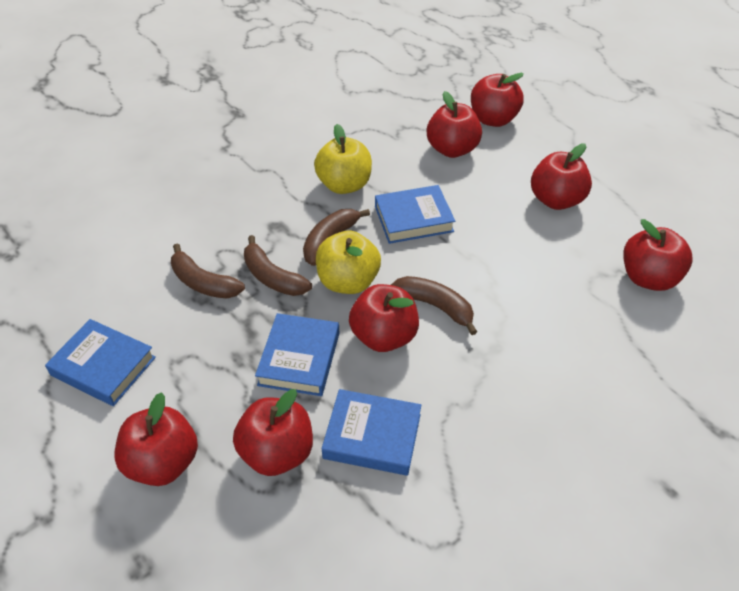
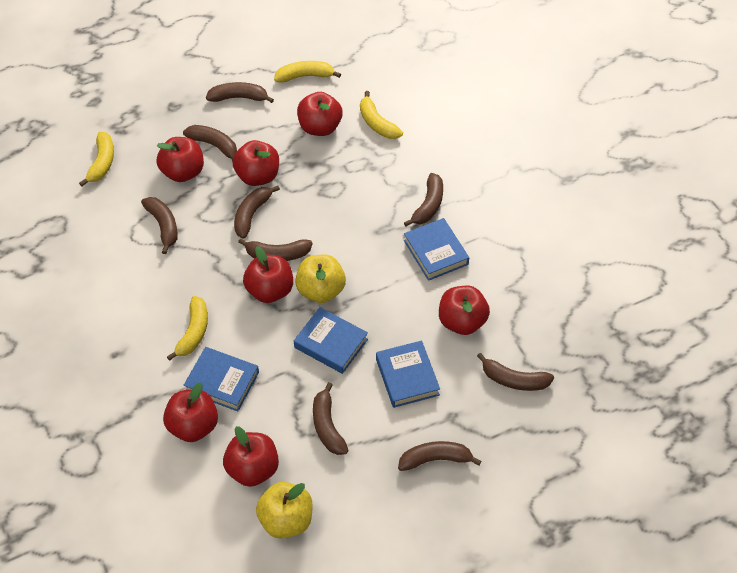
brown banana: 4 -> 9
yellow banana: 0 -> 4

